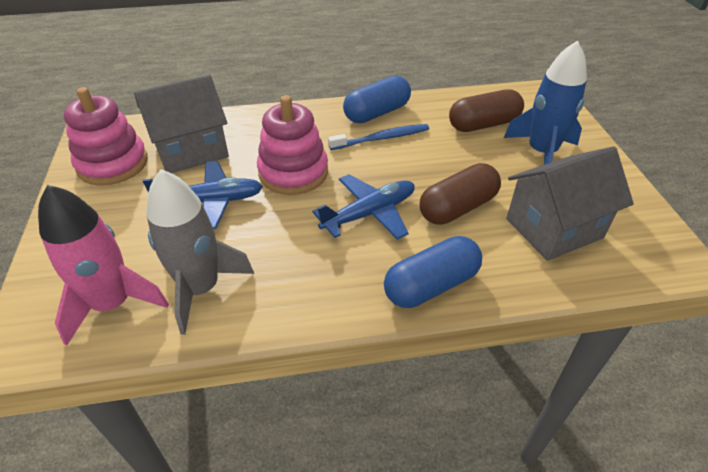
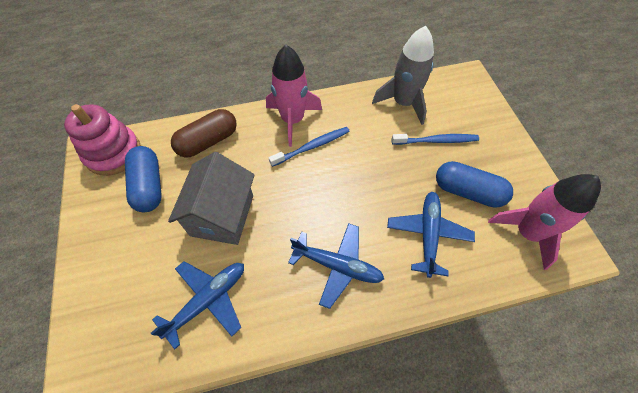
blue plane: 2 -> 3
blue rocket: 1 -> 0
blue toothbrush: 1 -> 2
brown capsule: 2 -> 1
grey house: 2 -> 1
pink rocket: 1 -> 2
pink stacking toy: 2 -> 1

